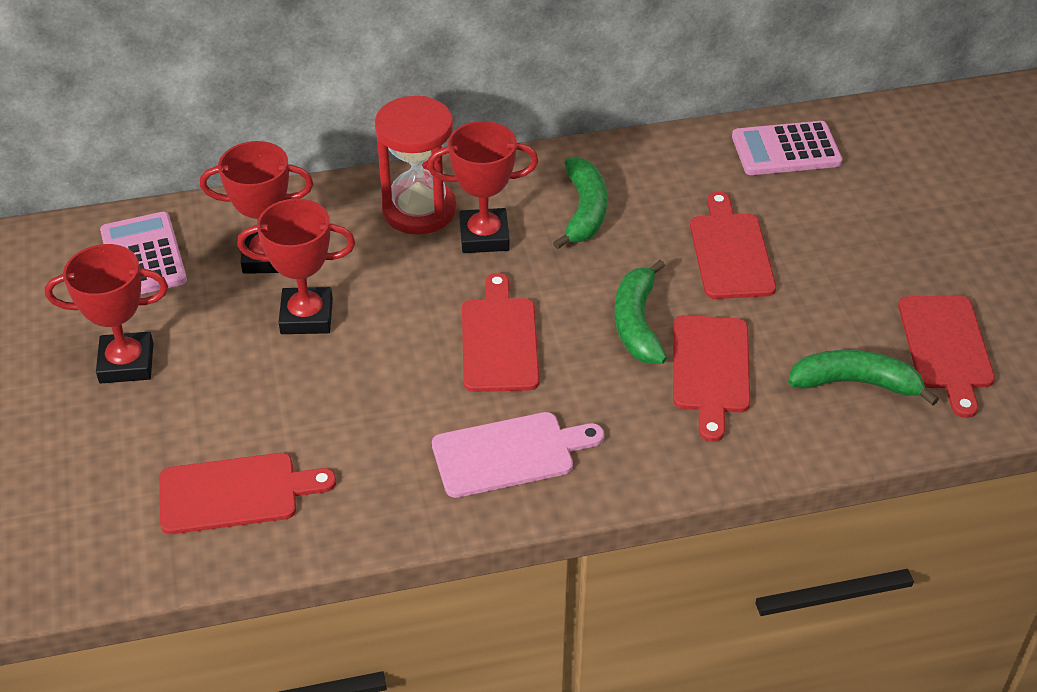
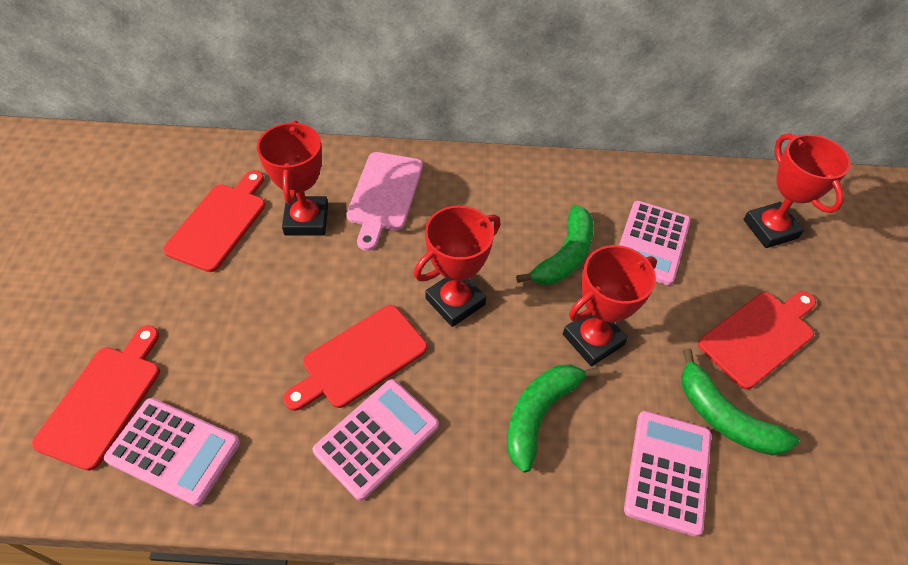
pink calculator: 2 -> 4
red cutting board: 5 -> 4
red hourglass: 1 -> 0

